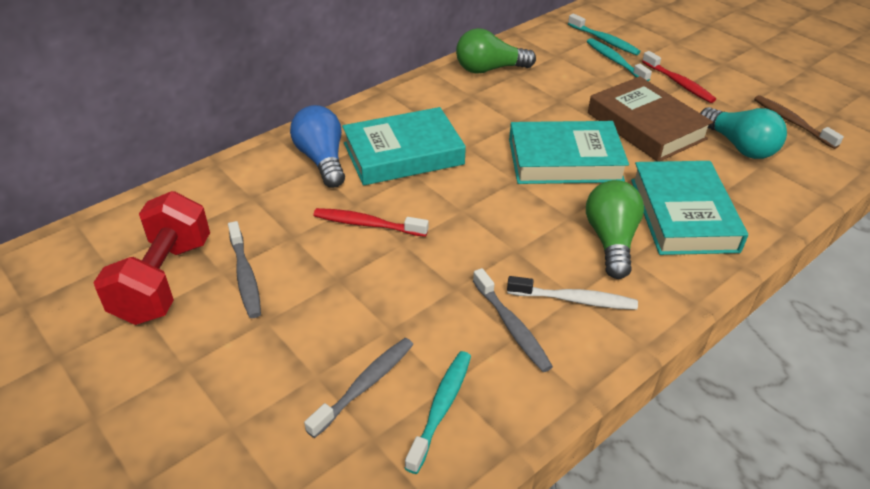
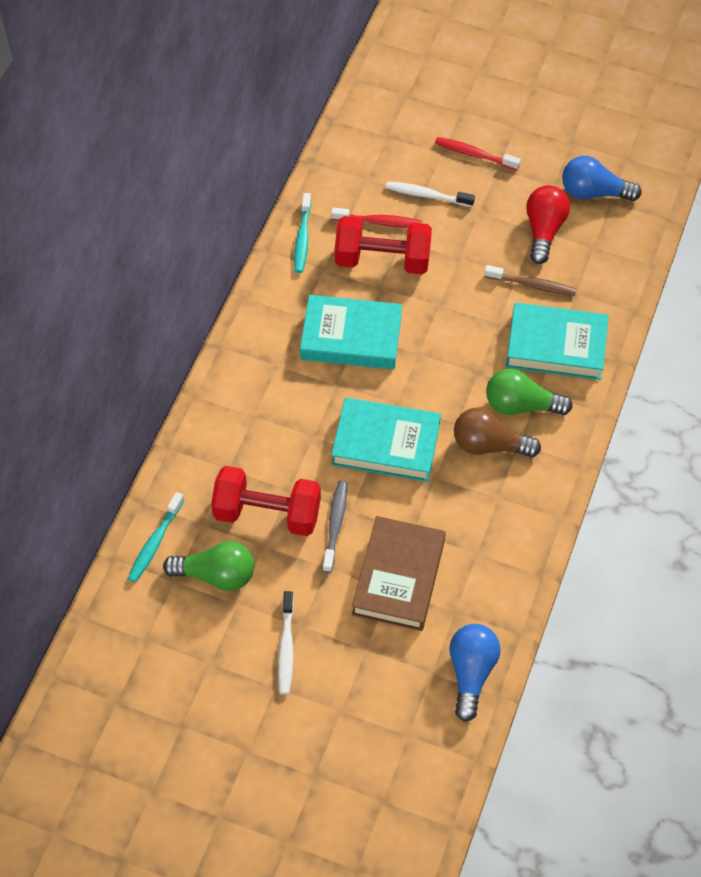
blue light bulb: 1 -> 2
brown light bulb: 0 -> 1
grey toothbrush: 3 -> 1
red dumbbell: 1 -> 2
red light bulb: 0 -> 1
turquoise light bulb: 1 -> 0
turquoise toothbrush: 3 -> 2
white toothbrush: 1 -> 2

